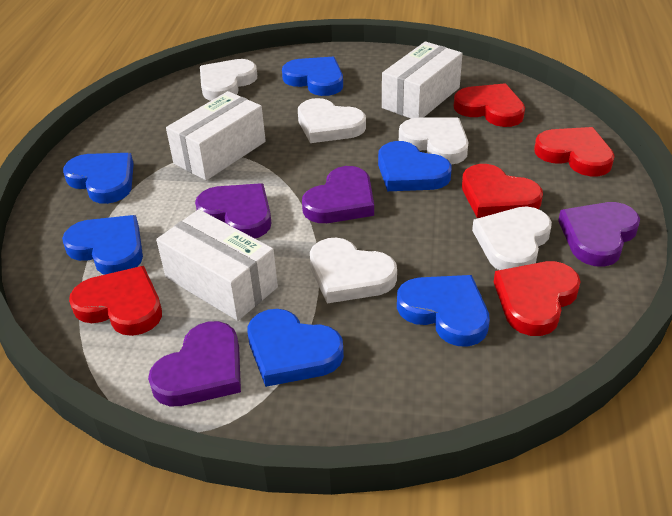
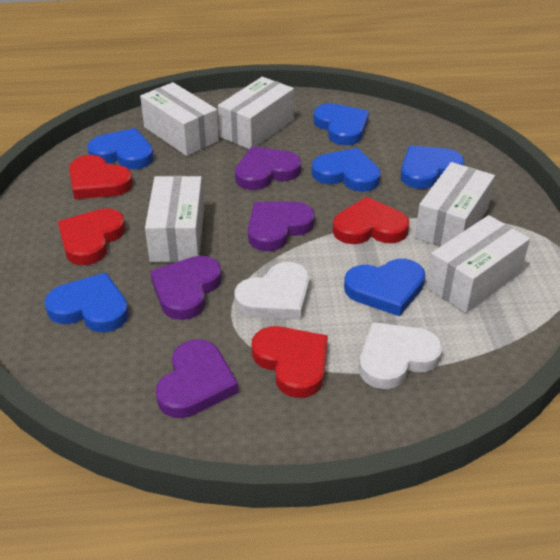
red heart: 5 -> 4
white box: 3 -> 5
white heart: 5 -> 2

